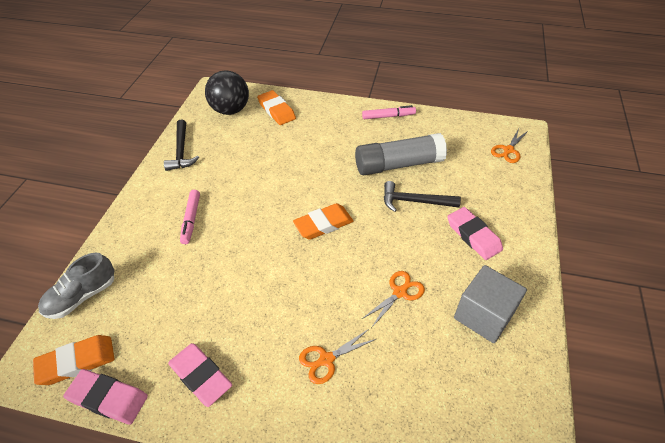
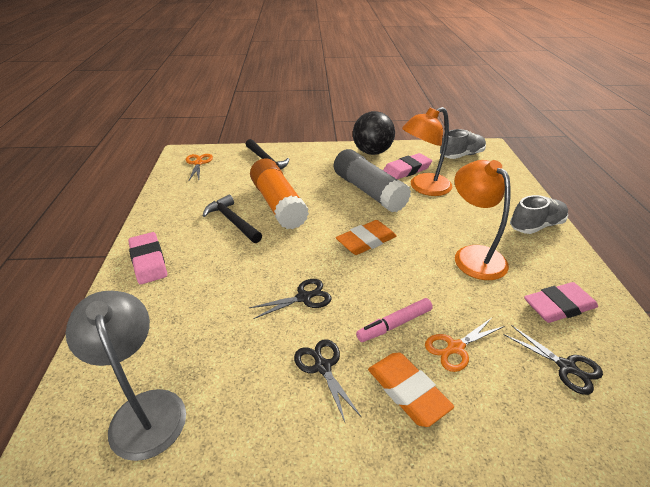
black scissors: 0 -> 3
grey cube: 1 -> 0
grey lamp: 0 -> 1
grey shoe: 1 -> 2
orange eraser: 3 -> 2
orange glue stick: 0 -> 1
orange lamp: 0 -> 2
orange scissors: 3 -> 2
pink marker: 2 -> 1

